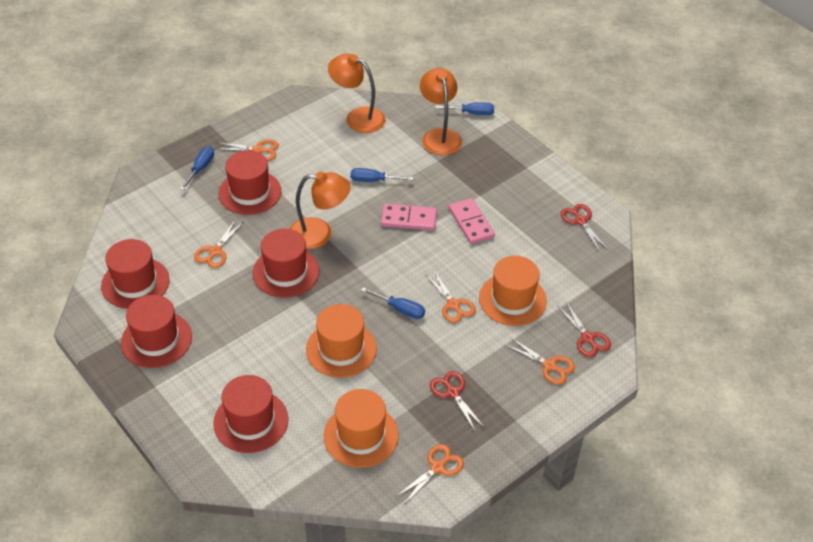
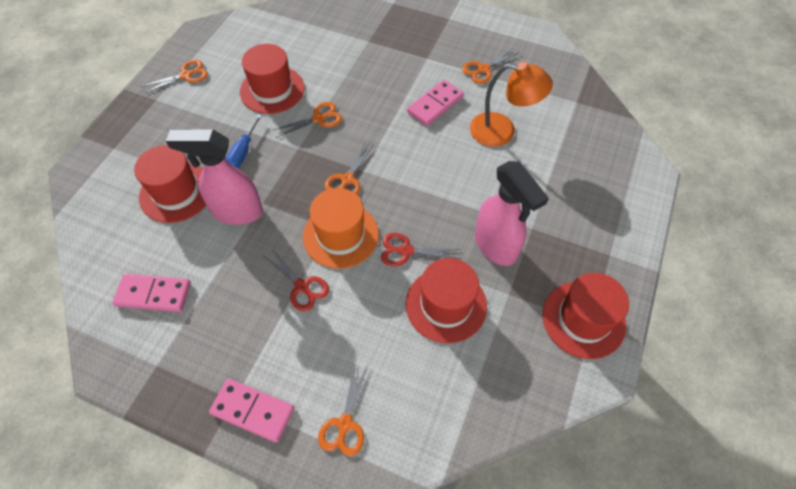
blue screwdriver: 4 -> 1
orange hat: 3 -> 1
orange lamp: 3 -> 1
pink domino: 2 -> 3
pink spray bottle: 0 -> 2
red hat: 5 -> 4
red scissors: 3 -> 2

